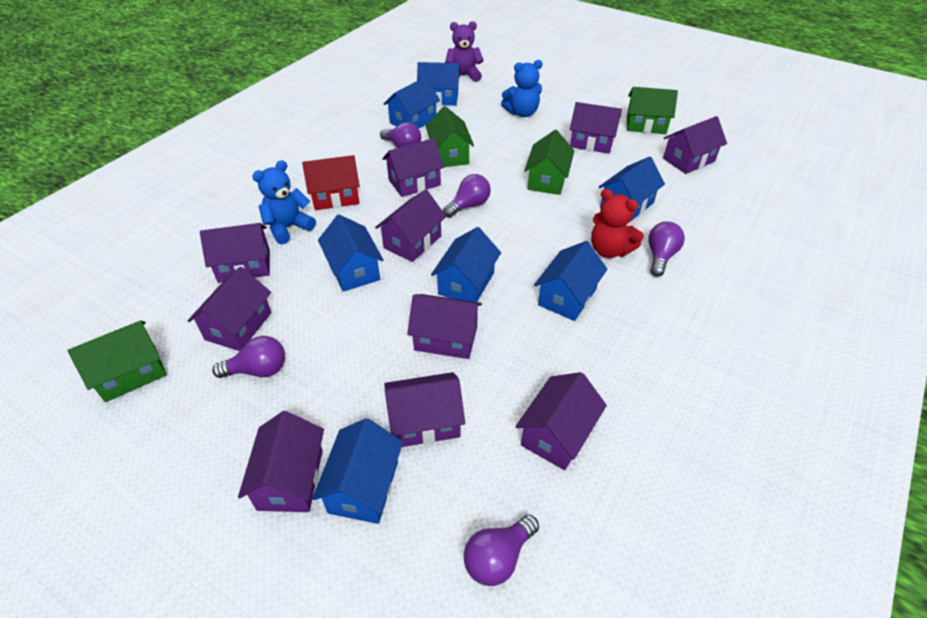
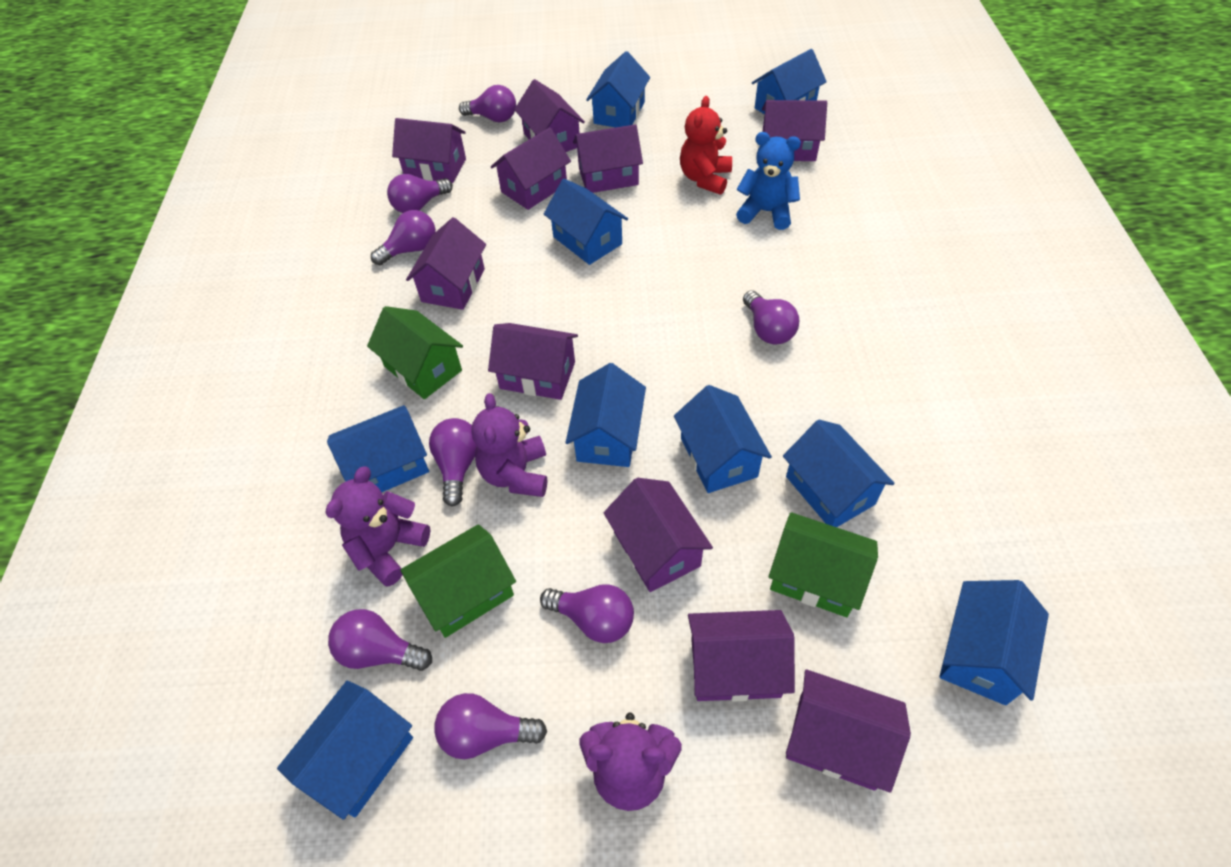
blue house: 7 -> 9
blue teddy bear: 2 -> 1
green house: 4 -> 3
purple light bulb: 5 -> 8
purple teddy bear: 1 -> 3
red house: 1 -> 0

